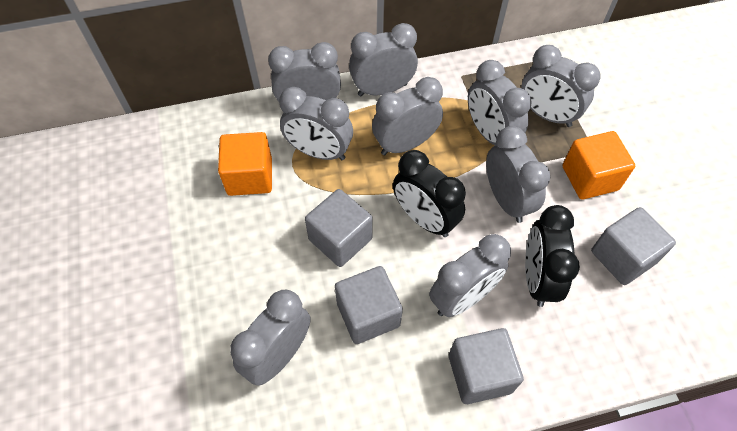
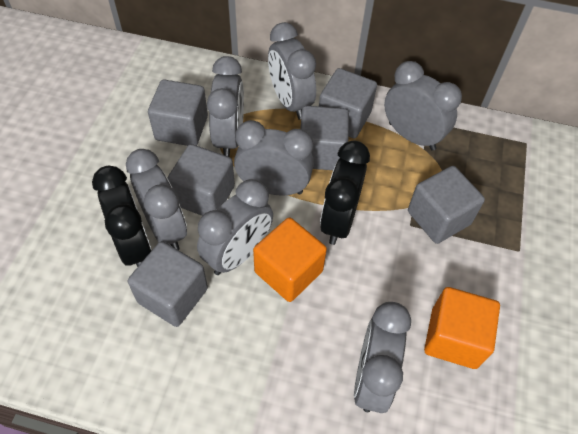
grey clock: 9 -> 7
grey cube: 4 -> 6

